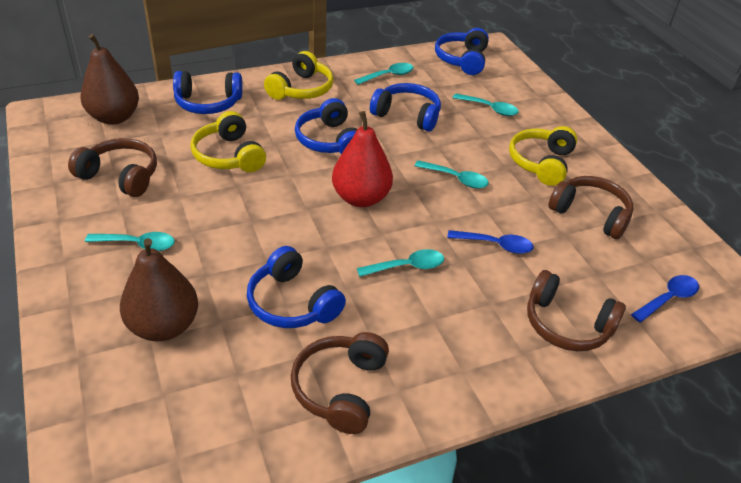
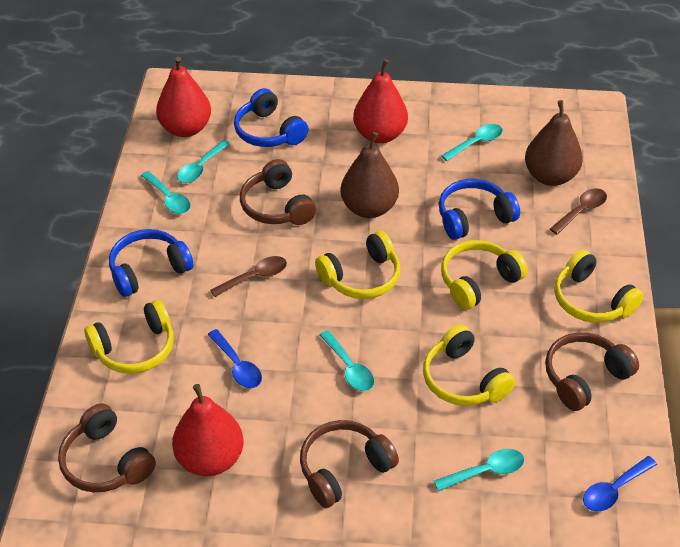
blue headphones: 5 -> 3
brown spoon: 0 -> 2
red pear: 1 -> 3
yellow headphones: 3 -> 5

